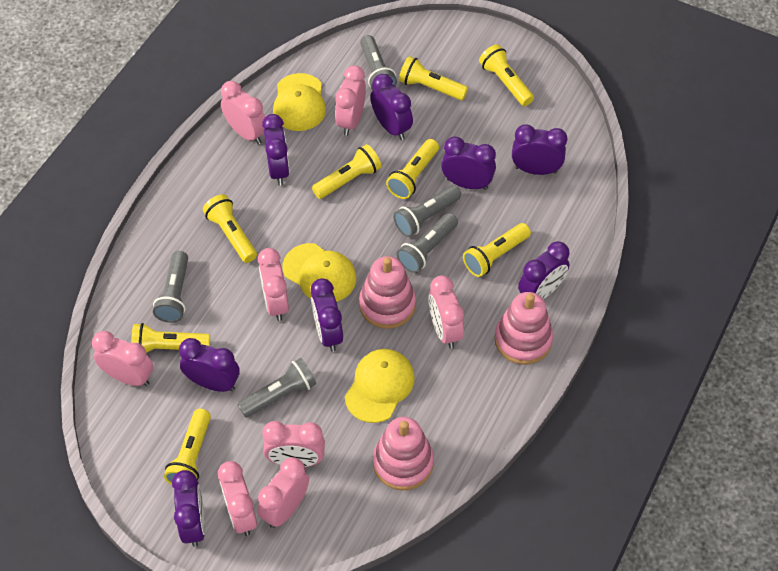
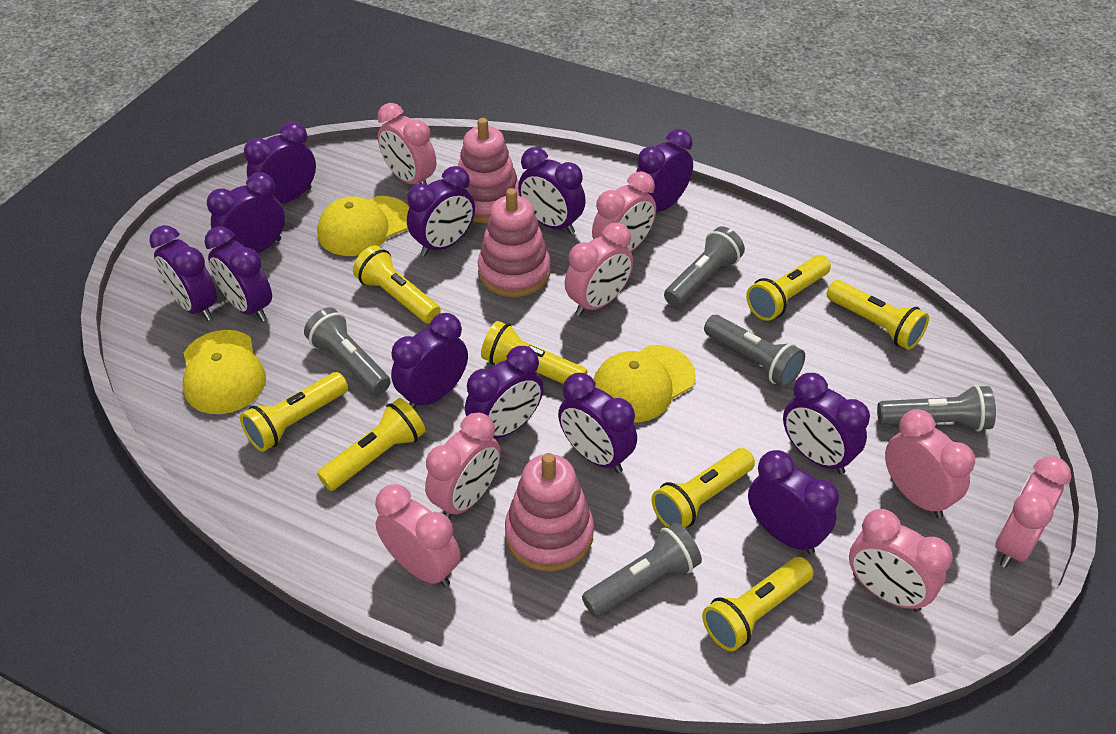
purple clock: 8 -> 12

